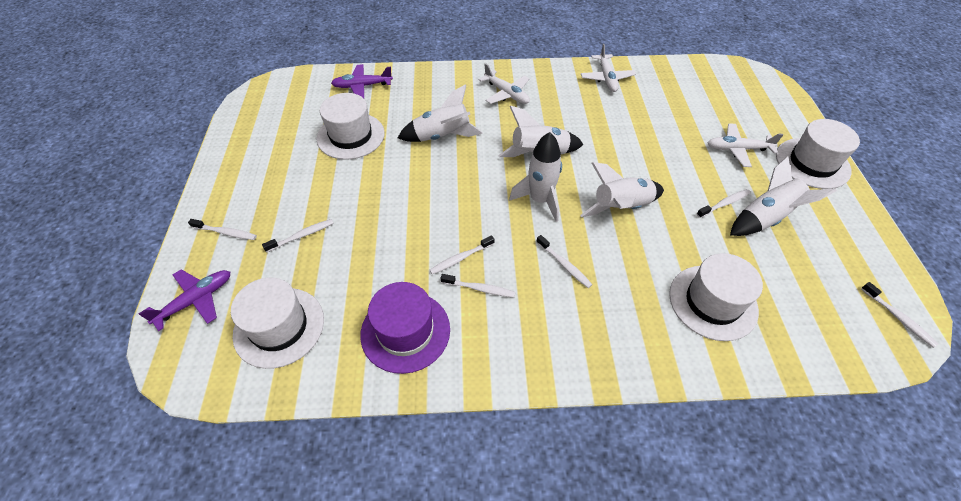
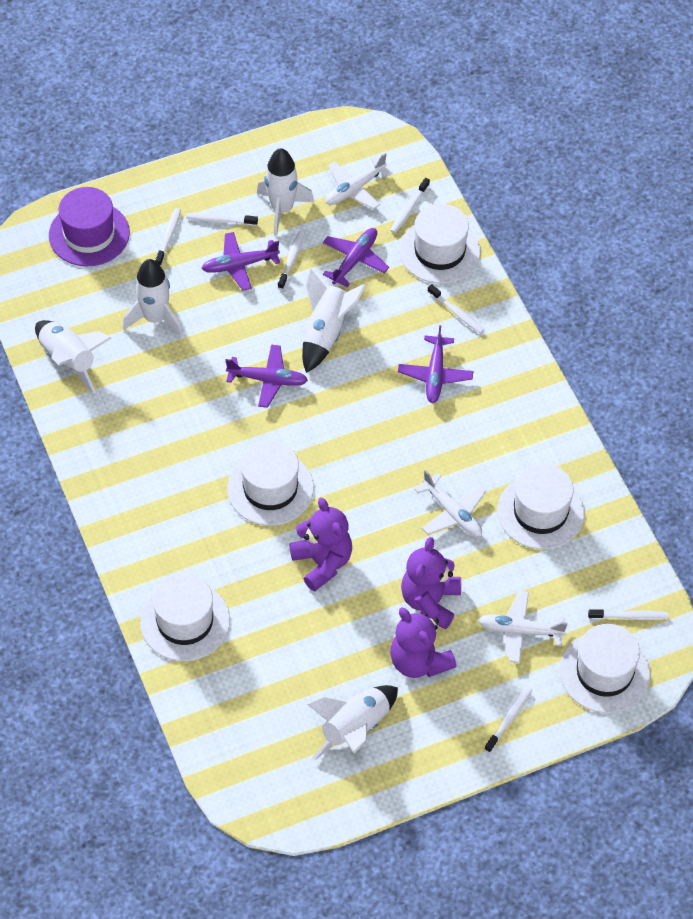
purple plane: 2 -> 4
purple teddy bear: 0 -> 3
white hat: 4 -> 5

